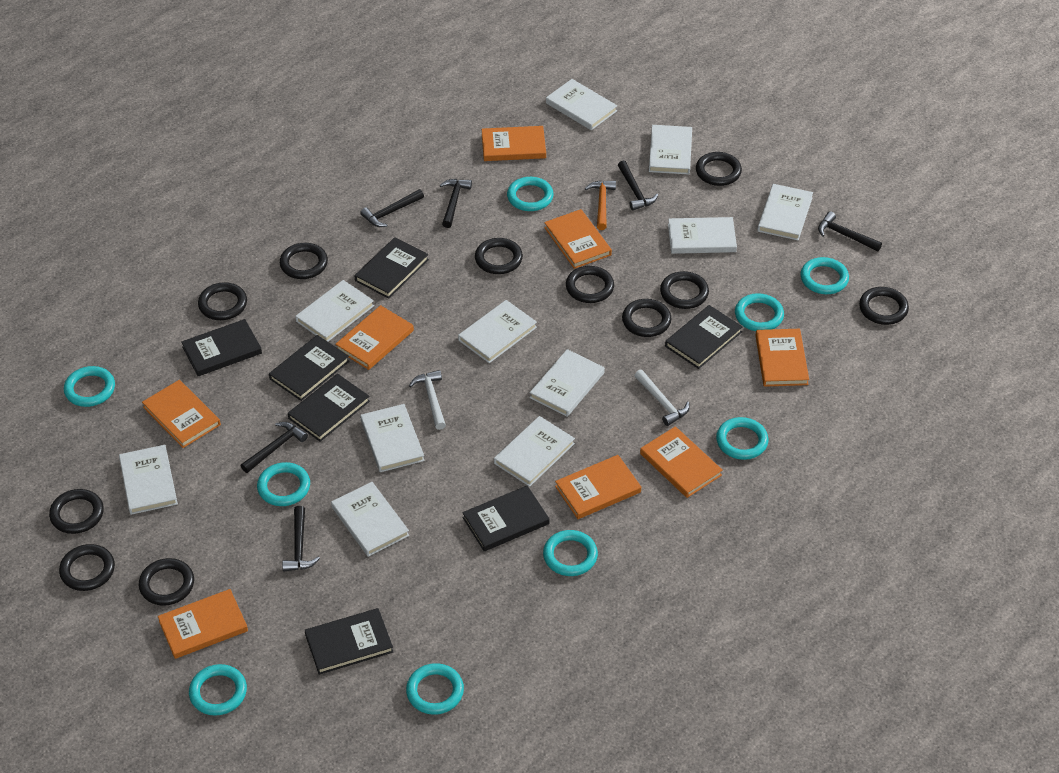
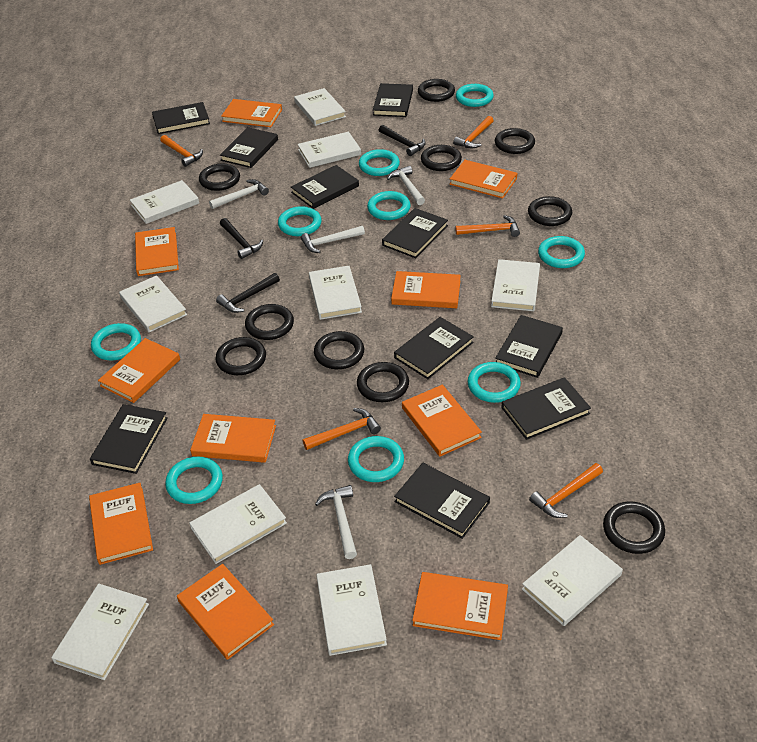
black book: 7 -> 10
black hammer: 6 -> 3
black ring: 11 -> 10
orange book: 8 -> 10
orange hammer: 1 -> 5
white book: 11 -> 10
white hammer: 2 -> 4

